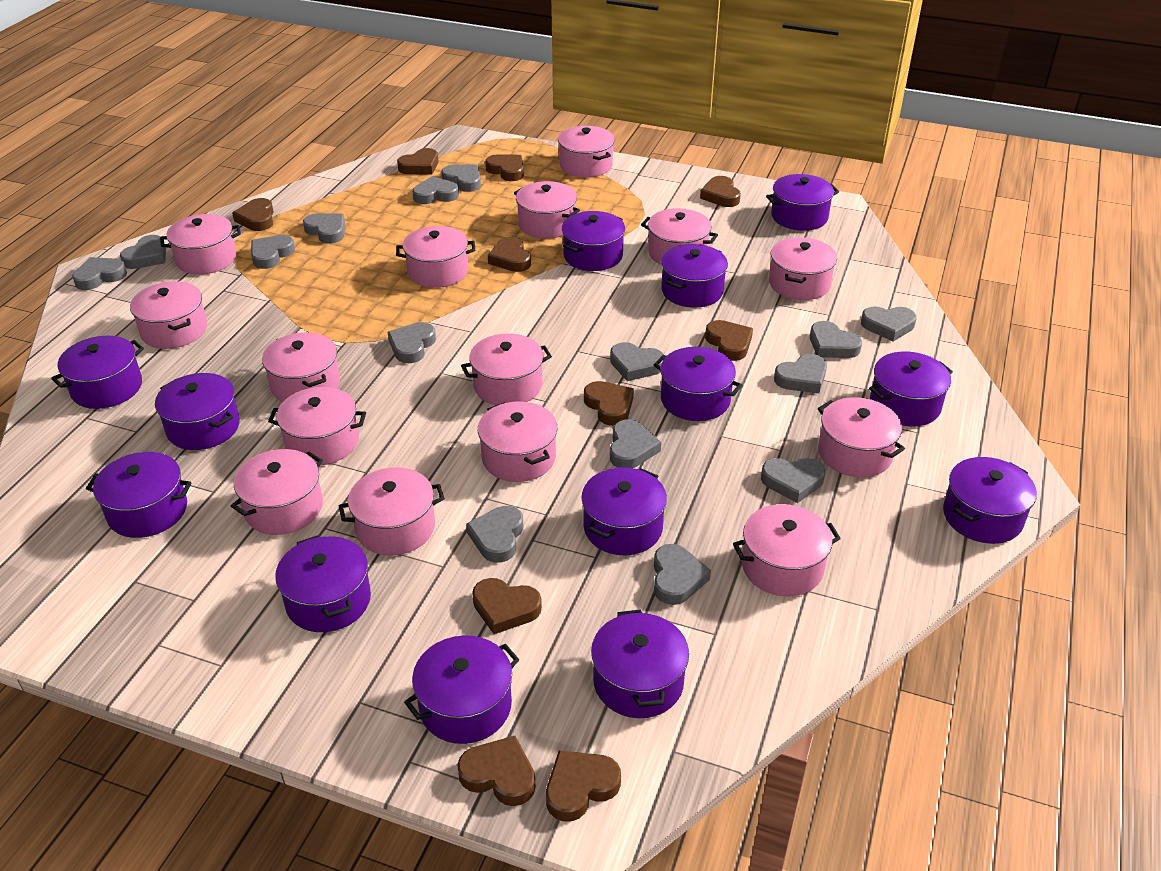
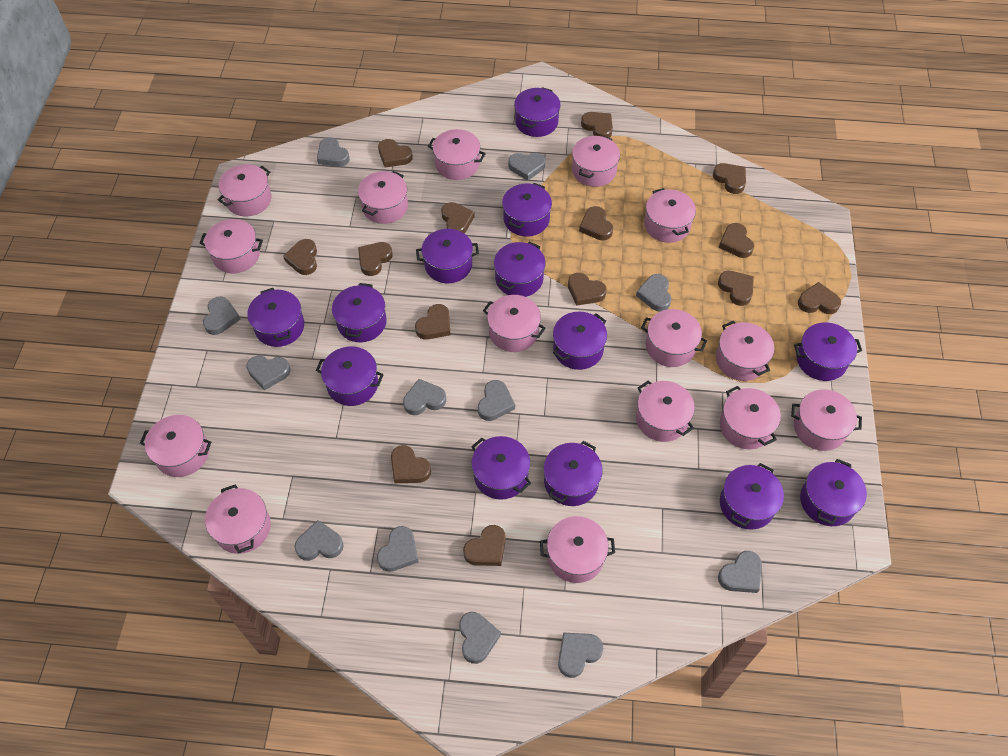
brown heart: 10 -> 14
grey heart: 15 -> 12

